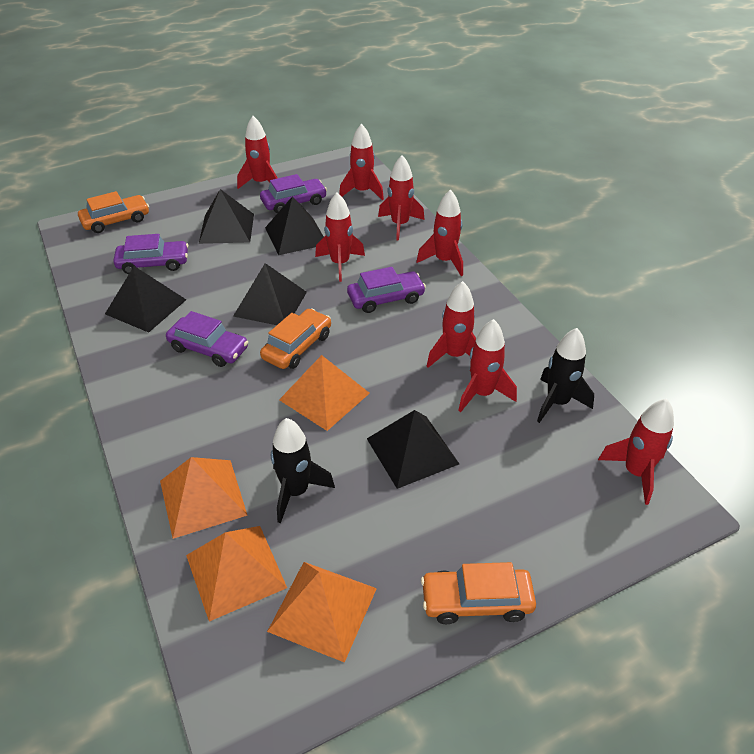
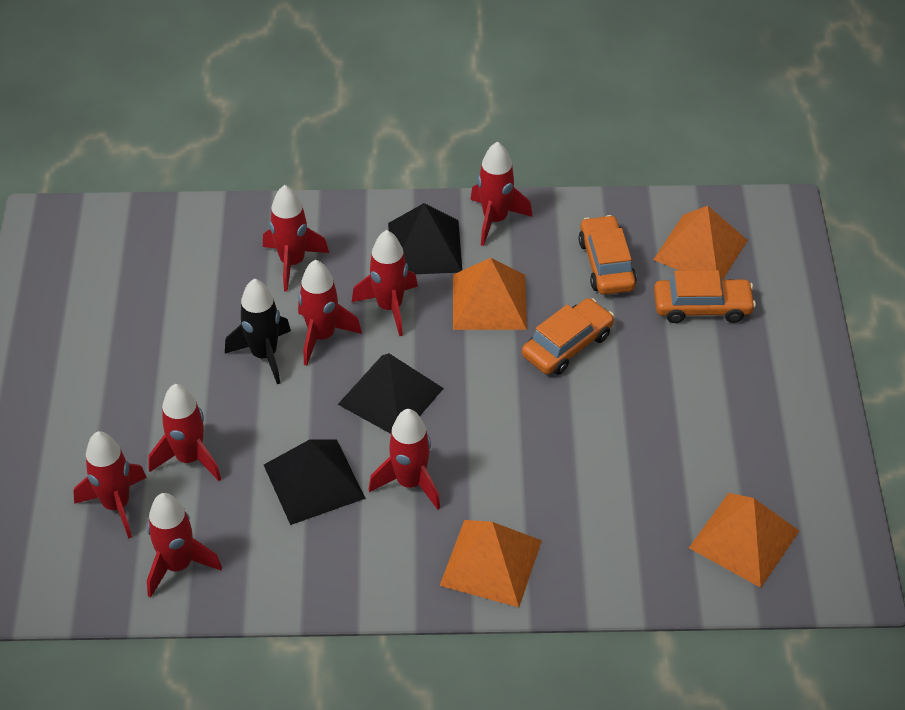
black pyramid: 5 -> 3
black rocket: 2 -> 1
purple car: 4 -> 0

